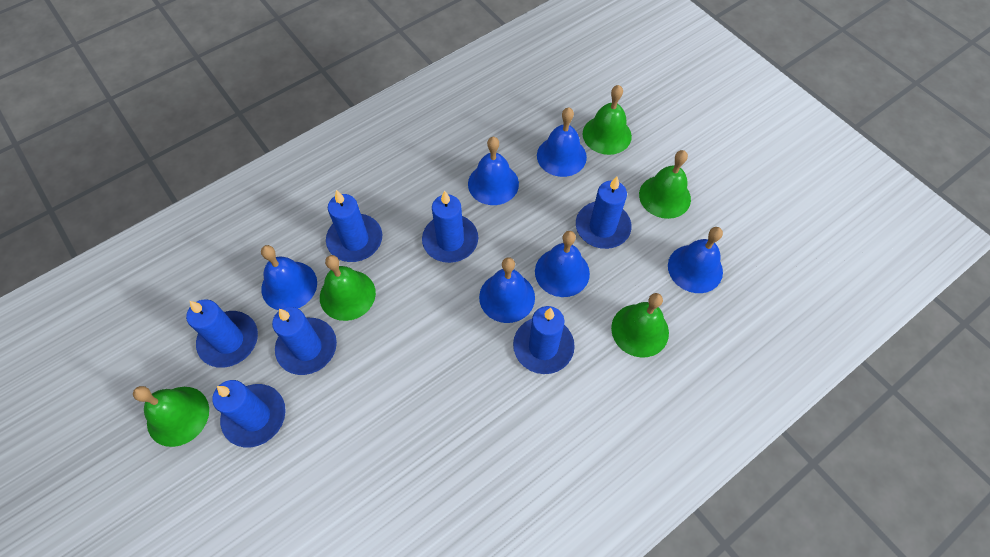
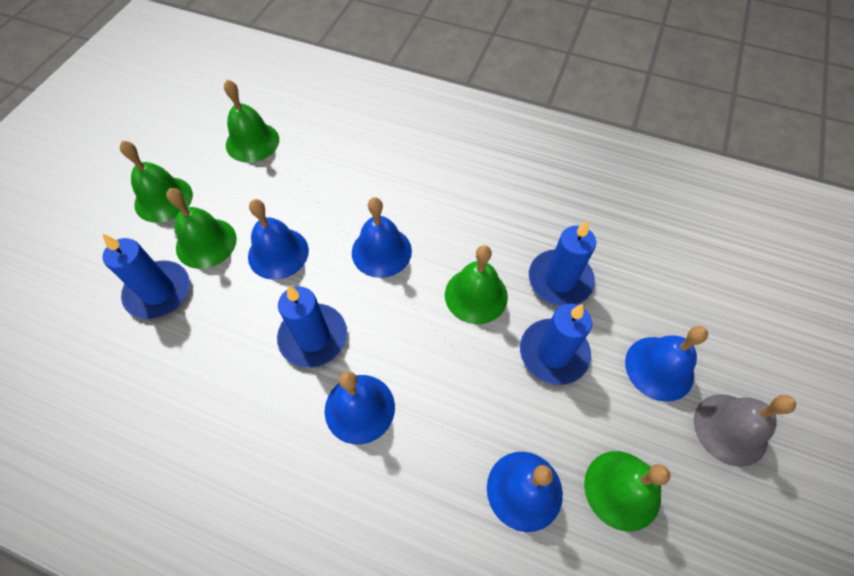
blue bell: 6 -> 5
blue candle: 7 -> 4
grey bell: 0 -> 1

